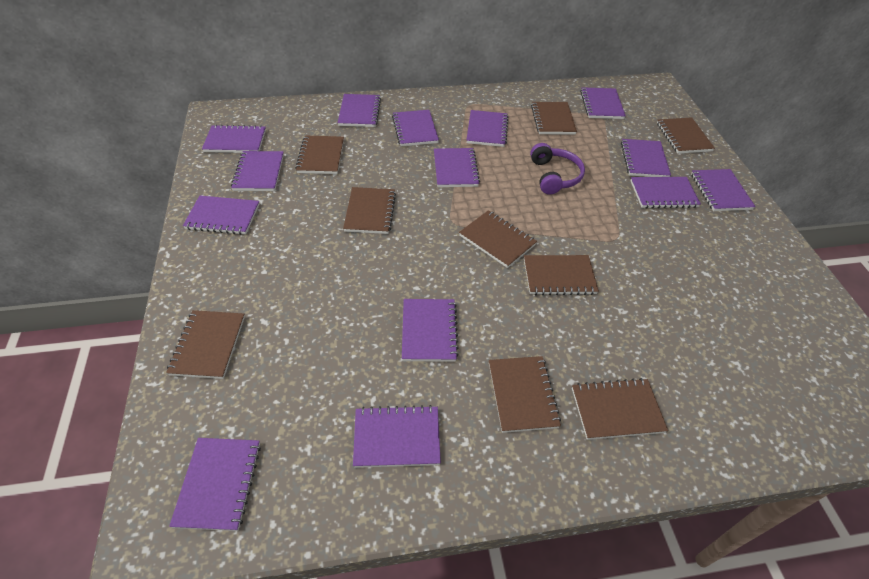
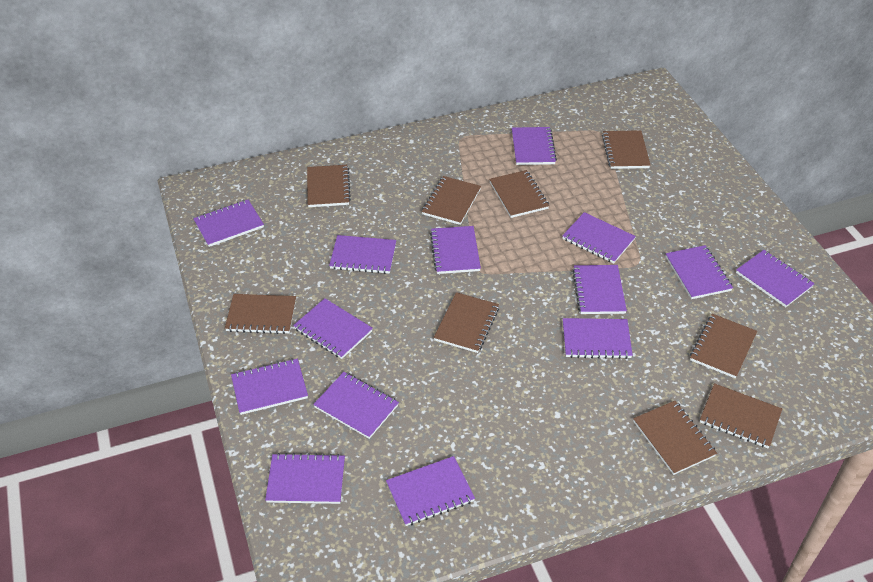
purple headphones: 1 -> 0

